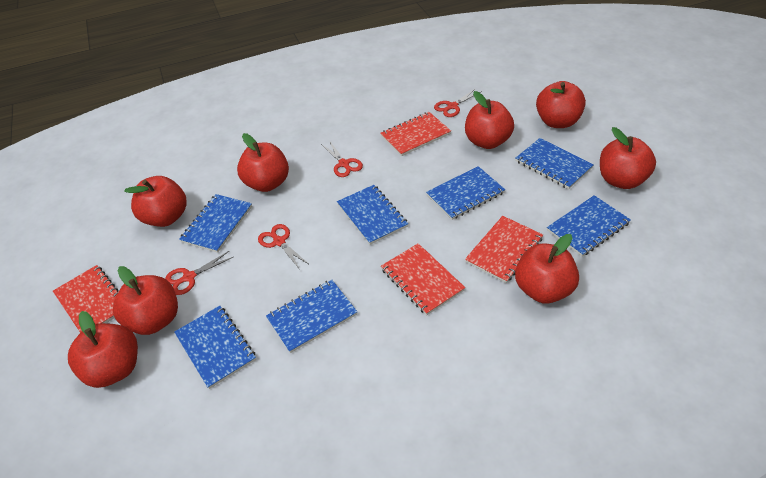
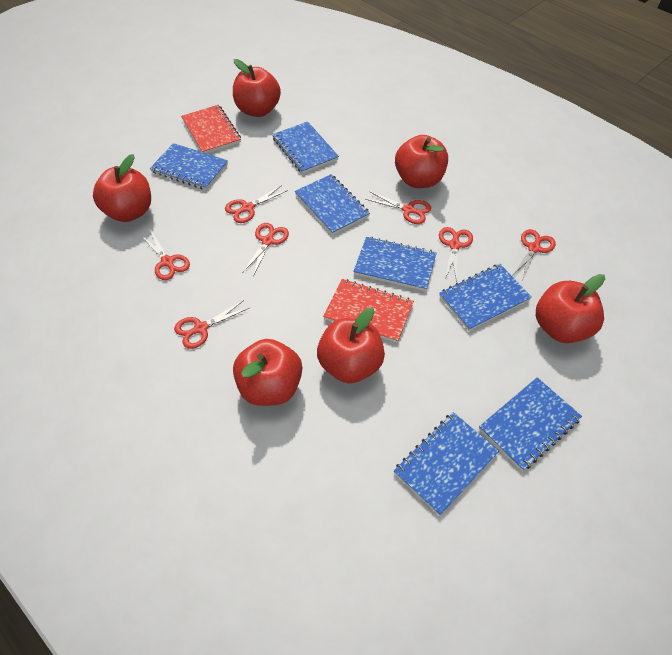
red apple: 8 -> 6
red notebook: 4 -> 2
red scissors: 4 -> 7

